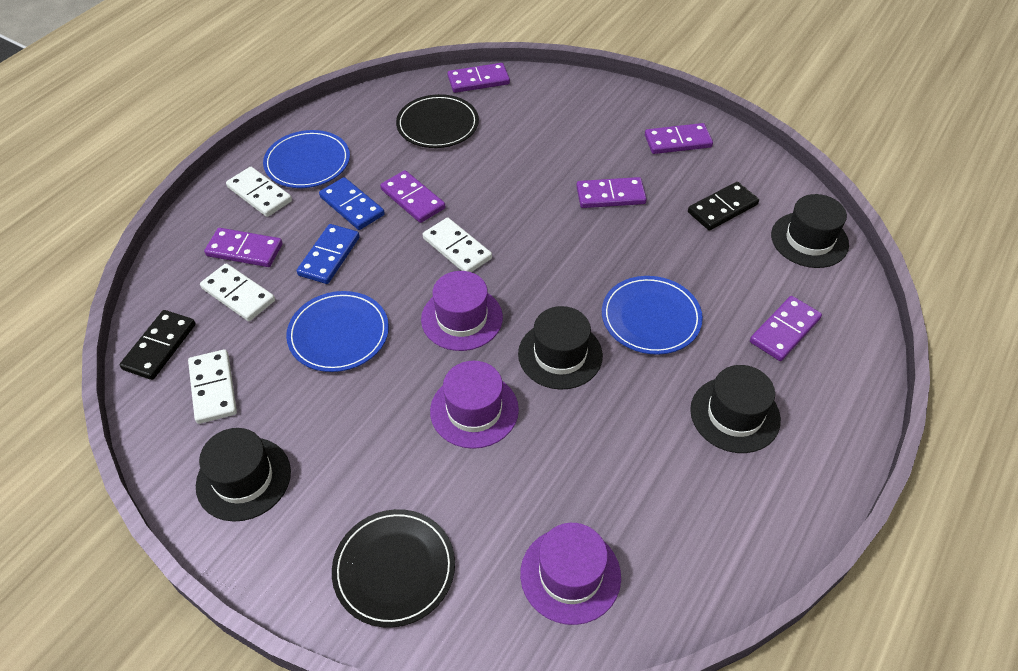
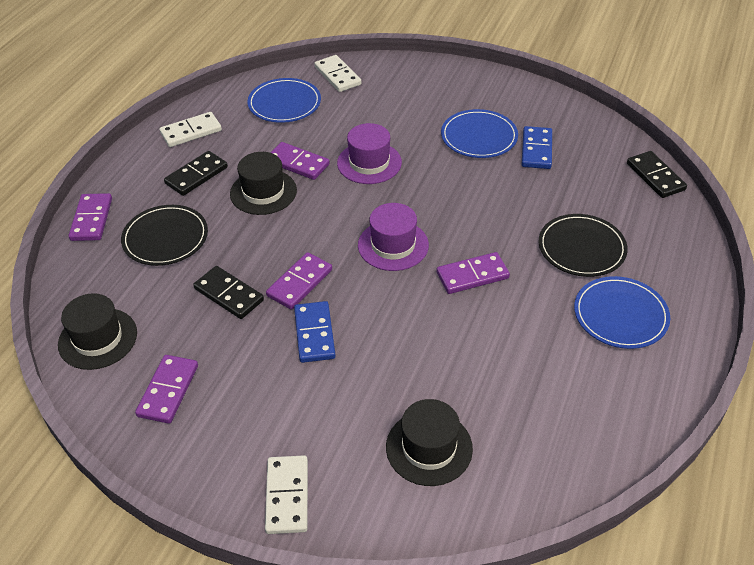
black domino: 2 -> 3
black hat: 4 -> 3
purple domino: 6 -> 5
purple hat: 3 -> 2
white domino: 4 -> 3

